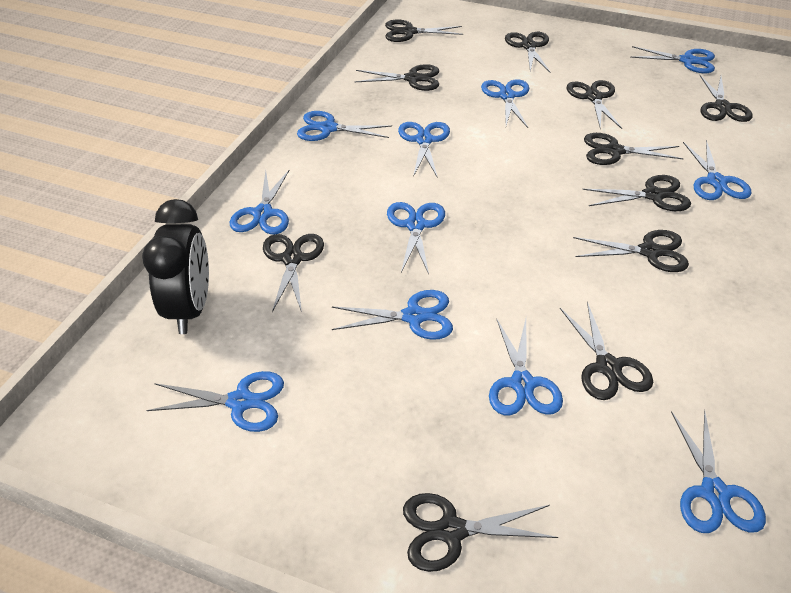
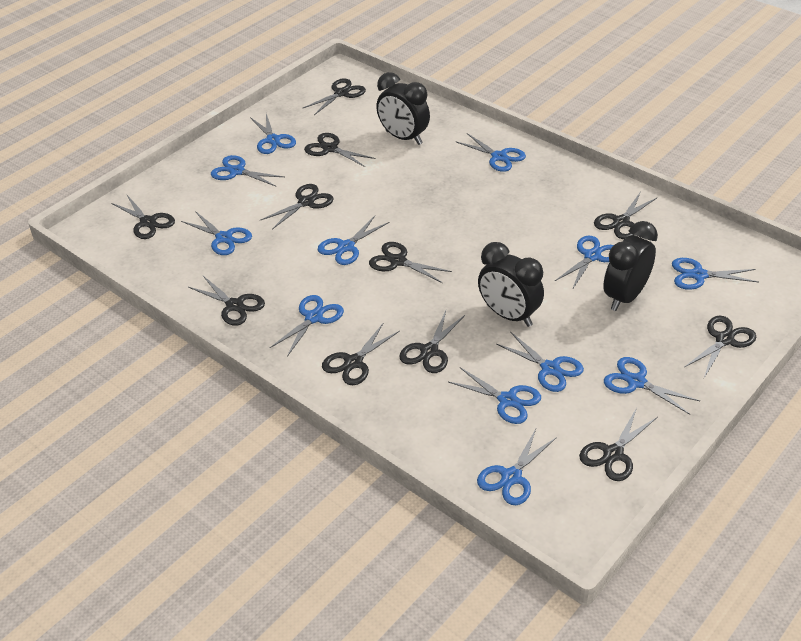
black clock: 1 -> 3
blue scissors: 11 -> 12

